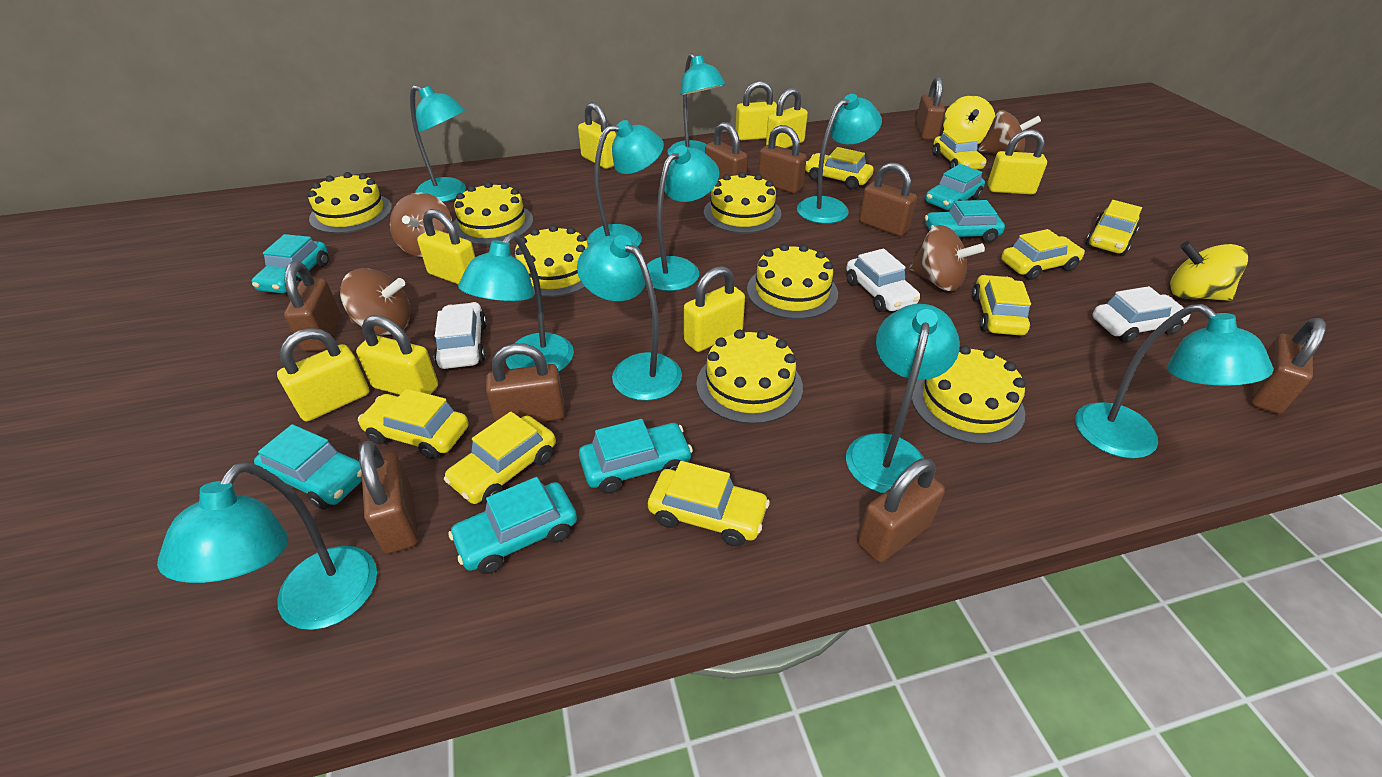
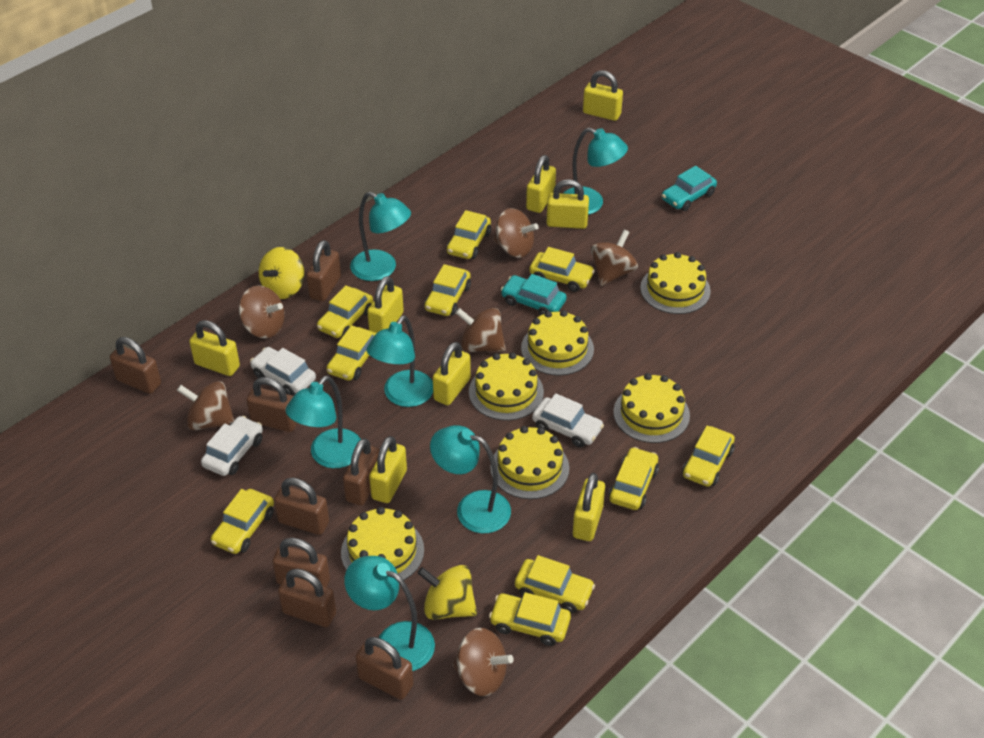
brown padlock: 9 -> 8
brown spinning top: 4 -> 6
turquoise car: 6 -> 2
turquoise lamp: 10 -> 6
yellow cake: 7 -> 6
yellow car: 8 -> 10

